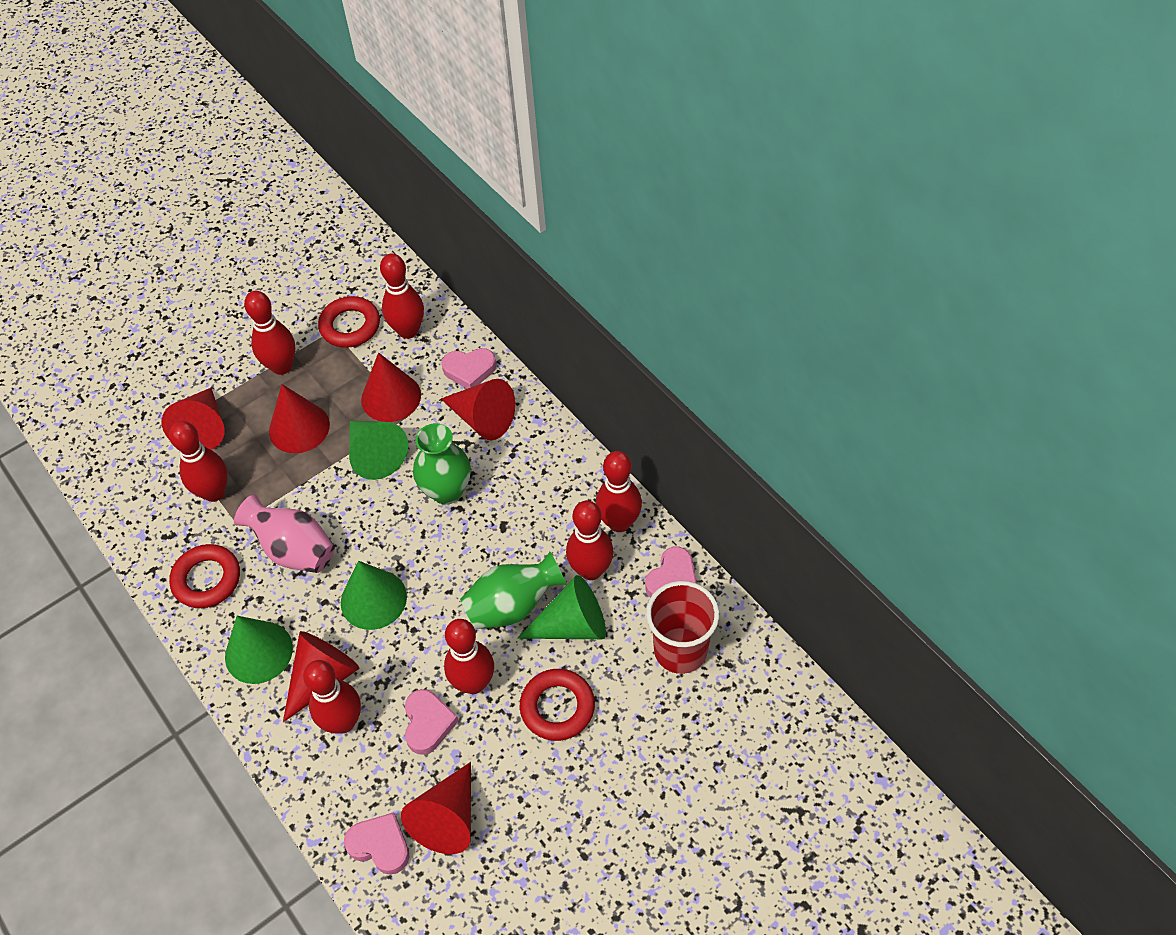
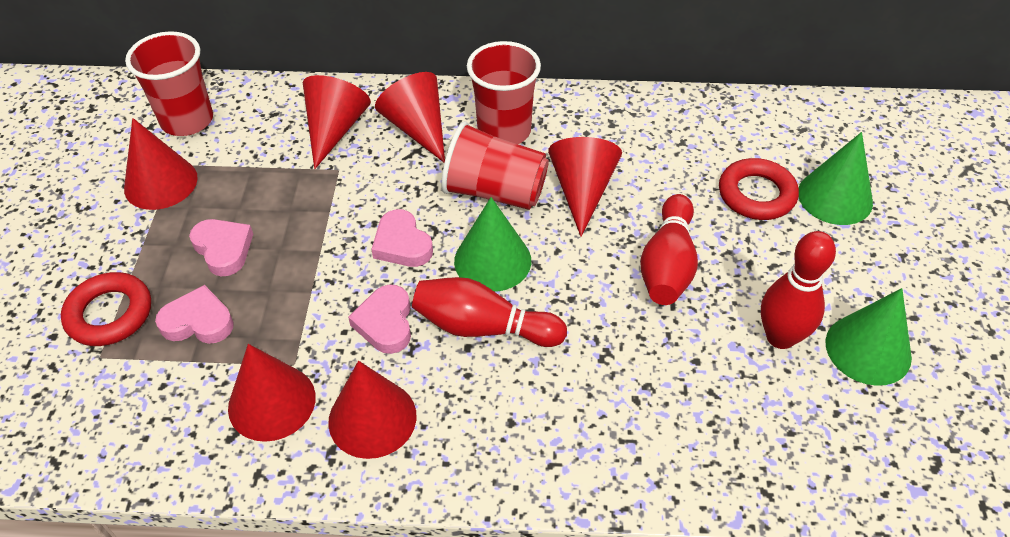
green cone: 4 -> 3
green vase: 2 -> 0
pink vase: 1 -> 0
red bowling pin: 7 -> 3
red cup: 1 -> 3
red ring: 3 -> 2

